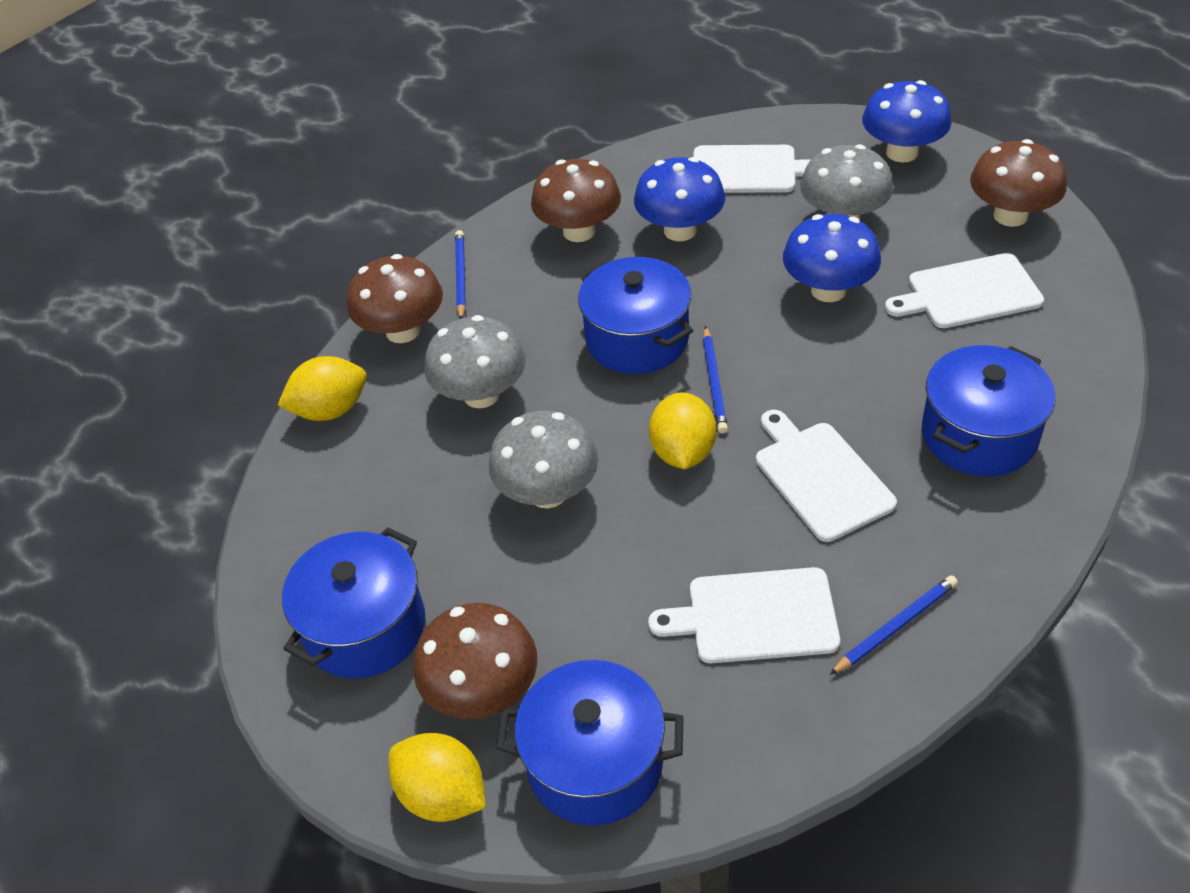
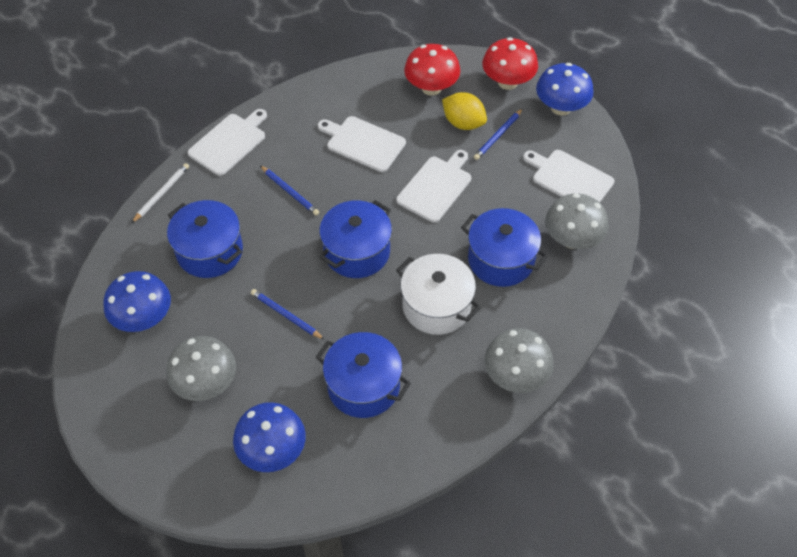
brown mushroom: 4 -> 0
red mushroom: 0 -> 2
white pencil: 0 -> 1
white pot: 0 -> 1
yellow lemon: 3 -> 1

